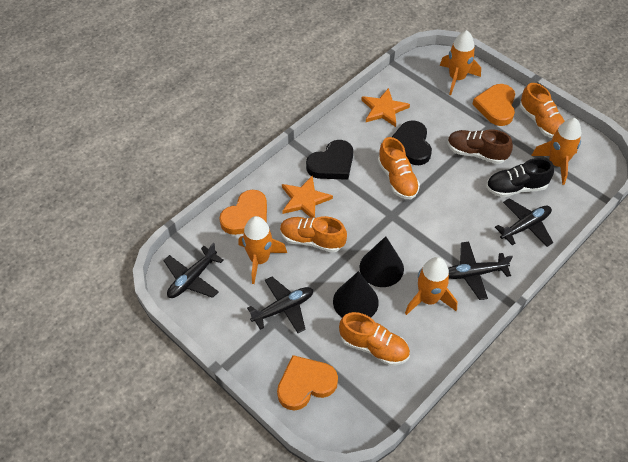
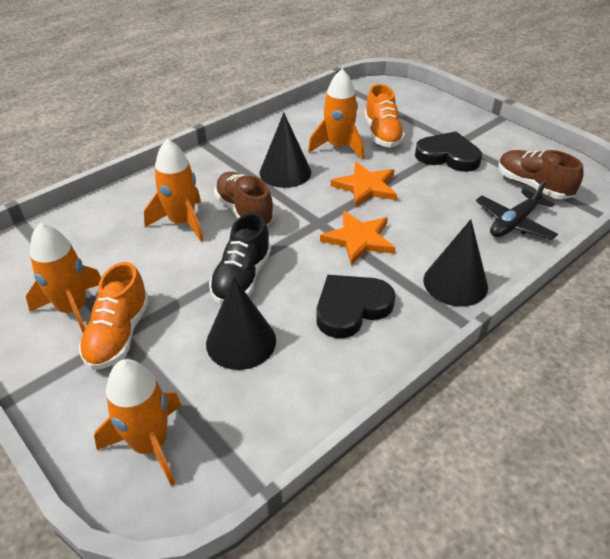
black cone: 2 -> 3
black plane: 4 -> 1
brown shoe: 1 -> 2
orange heart: 3 -> 0
orange shoe: 4 -> 2

